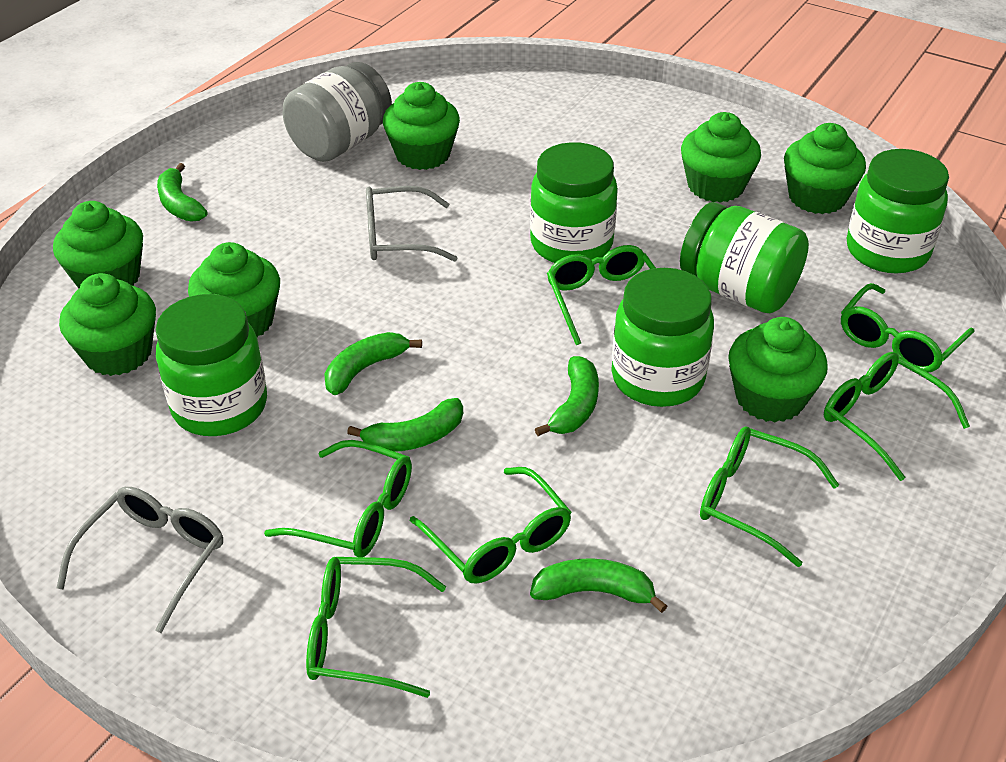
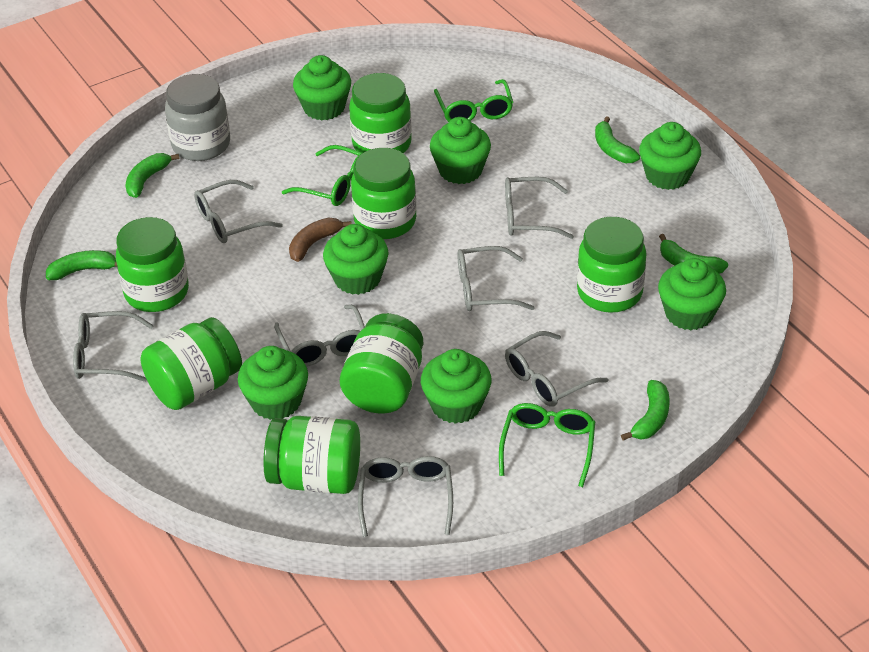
brown banana: 0 -> 1
green glasses: 7 -> 3
green jar: 5 -> 7
grey glasses: 2 -> 7

